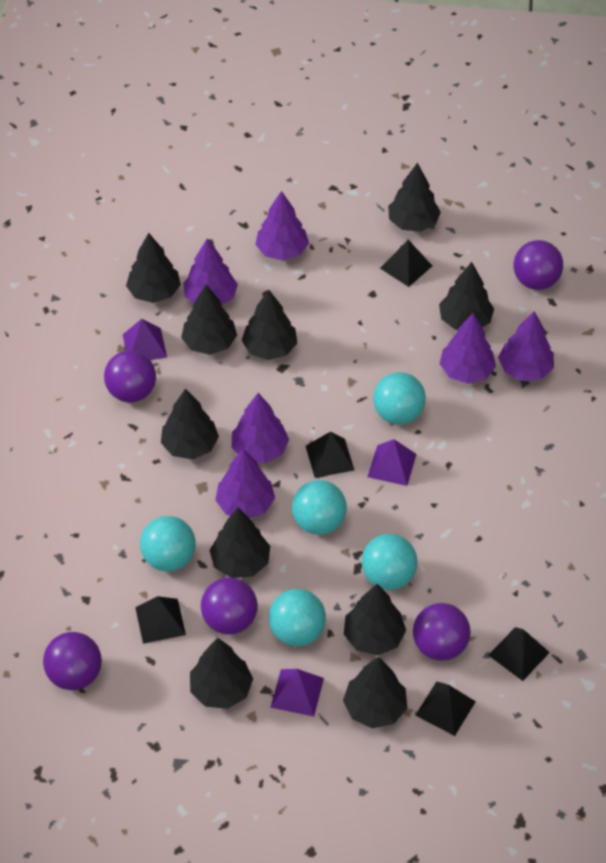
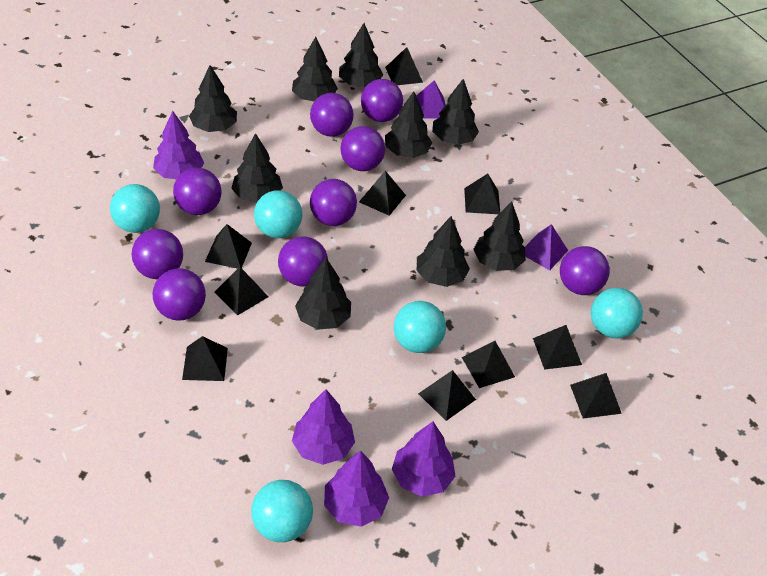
black pyramid: 5 -> 10
black tree: 10 -> 9
purple ball: 5 -> 9
purple pyramid: 3 -> 2
purple tree: 6 -> 4

